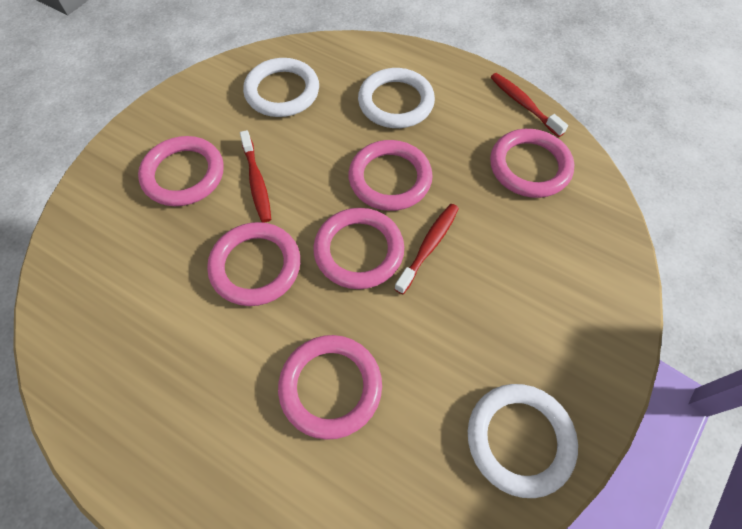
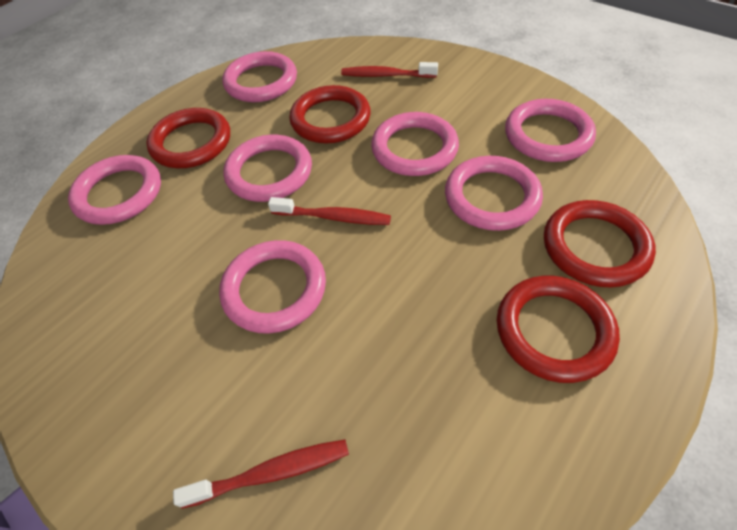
pink ring: 6 -> 7
red ring: 0 -> 4
white ring: 3 -> 0

